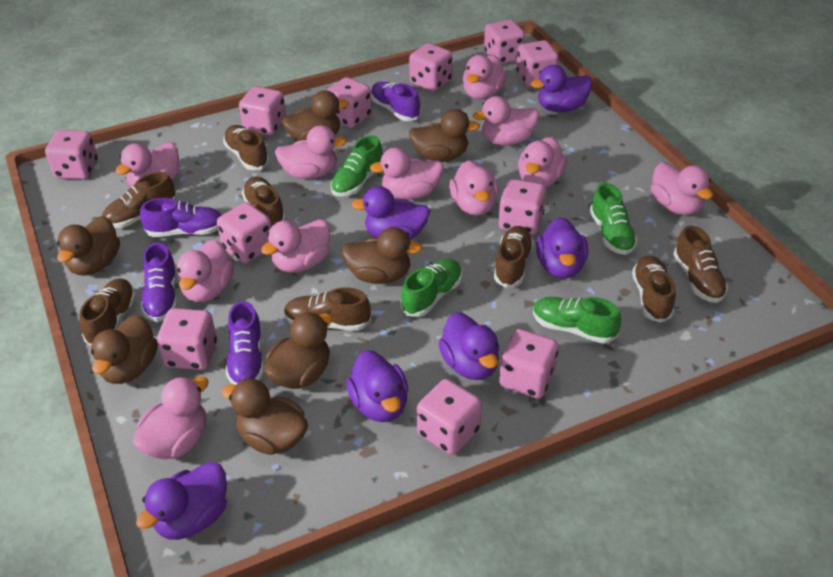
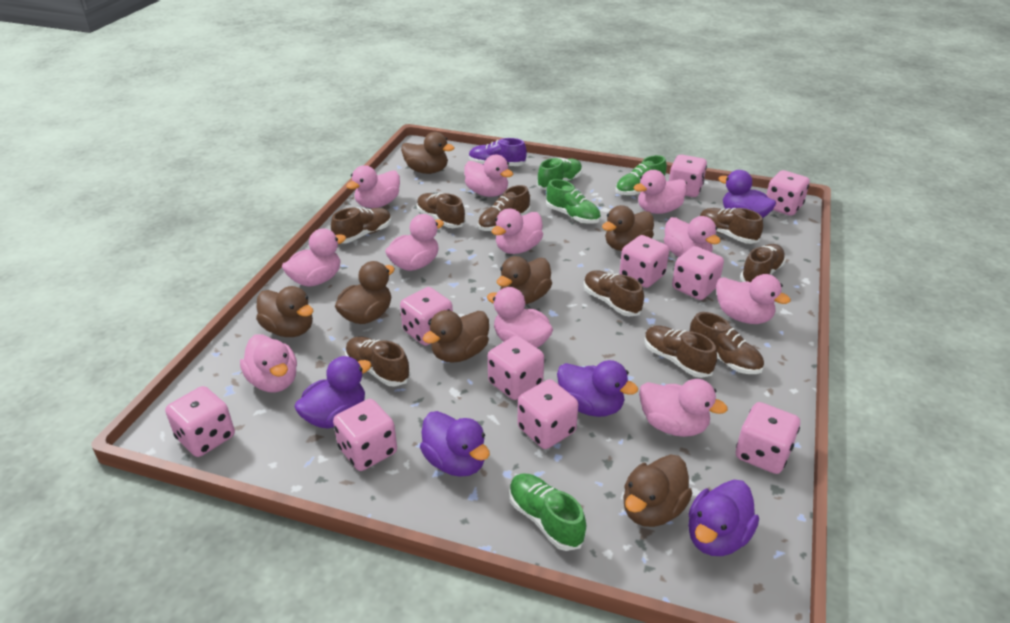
brown shoe: 8 -> 9
pink dice: 11 -> 10
purple duck: 6 -> 5
purple shoe: 4 -> 1

